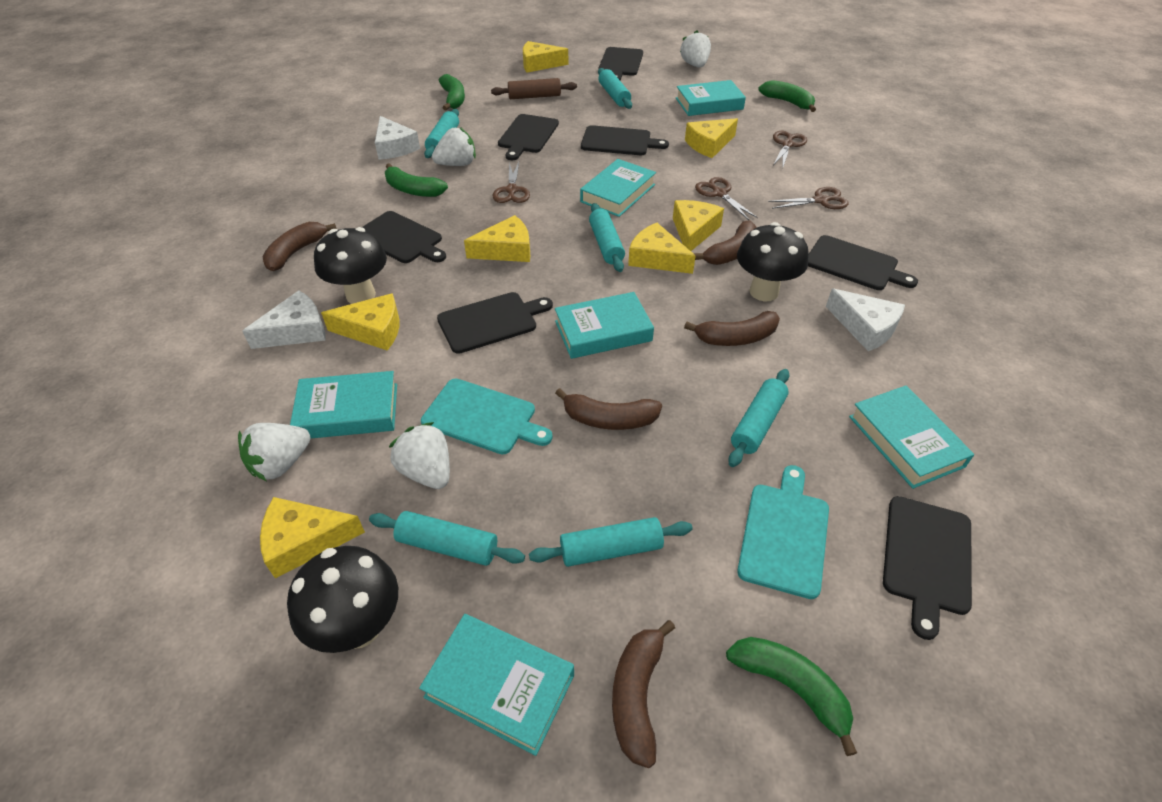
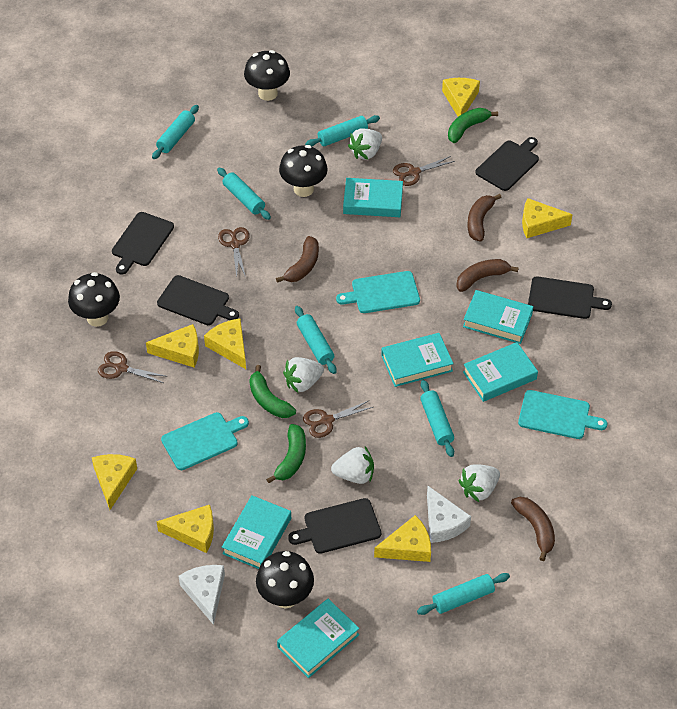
black cutting board: 7 -> 5
black mushroom: 3 -> 4
brown banana: 5 -> 4
brown rolling pin: 1 -> 0
green banana: 4 -> 3
turquoise cutting board: 2 -> 3
white cheese: 3 -> 2

